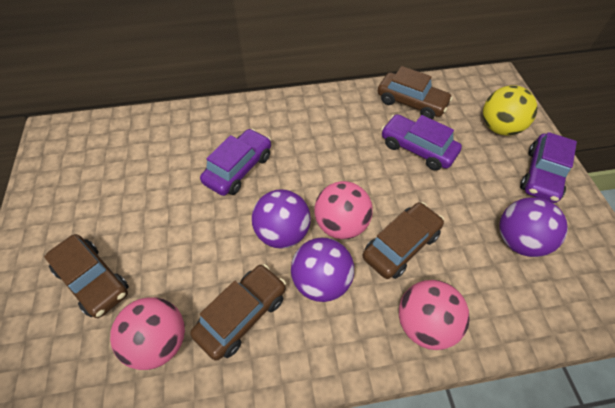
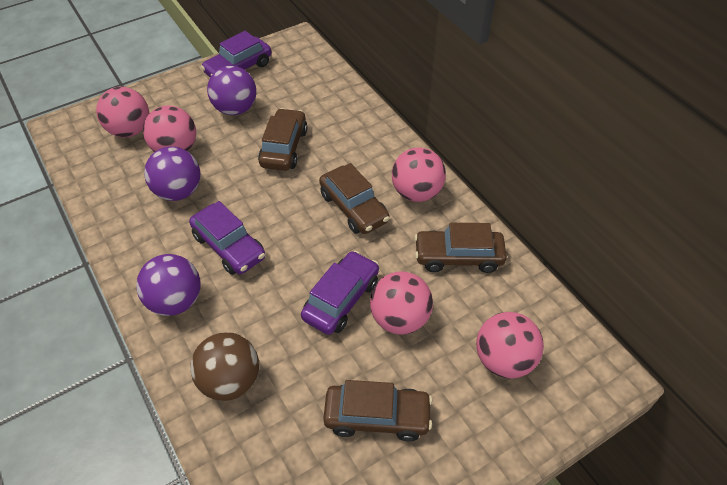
brown ball: 0 -> 1
pink ball: 3 -> 5
yellow ball: 1 -> 0

